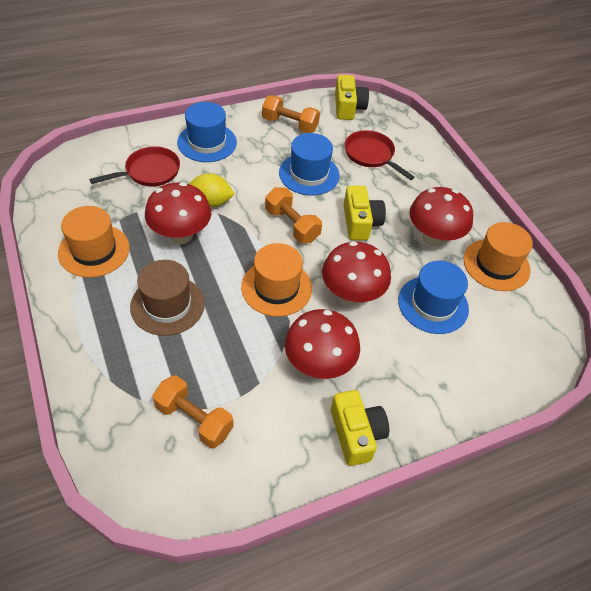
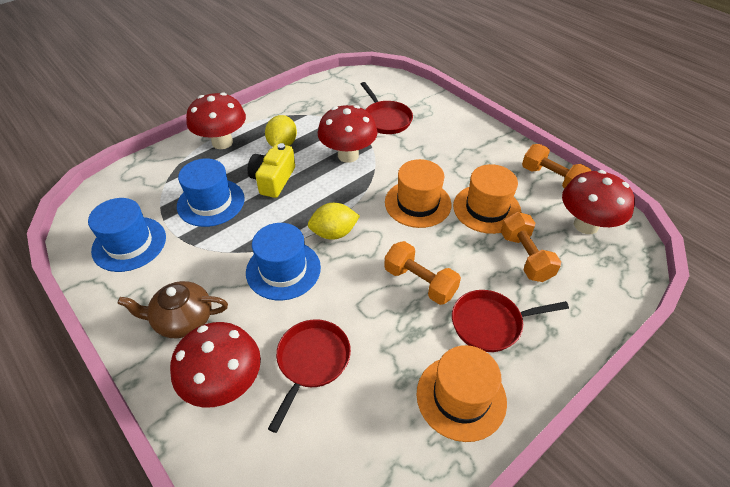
brown hat: 1 -> 0
brown teapot: 0 -> 1
red pan: 2 -> 3
yellow camera: 3 -> 1
yellow lemon: 1 -> 2

